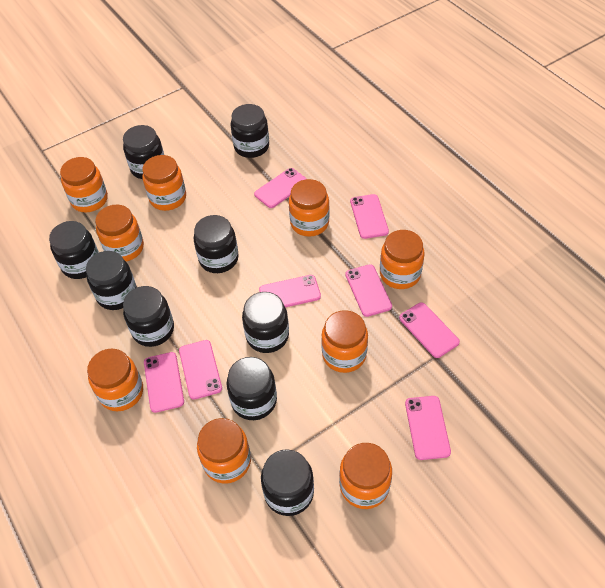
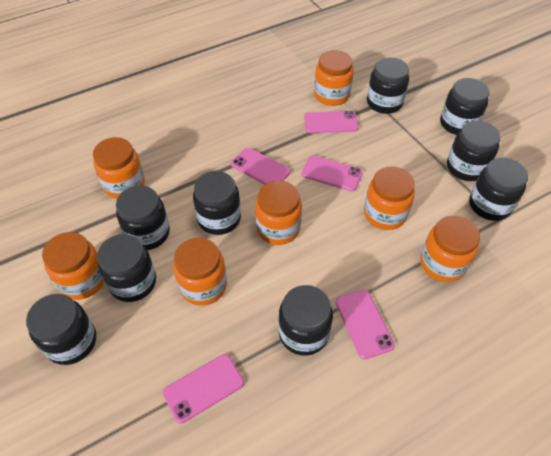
orange jar: 9 -> 7
pink phone: 8 -> 5

